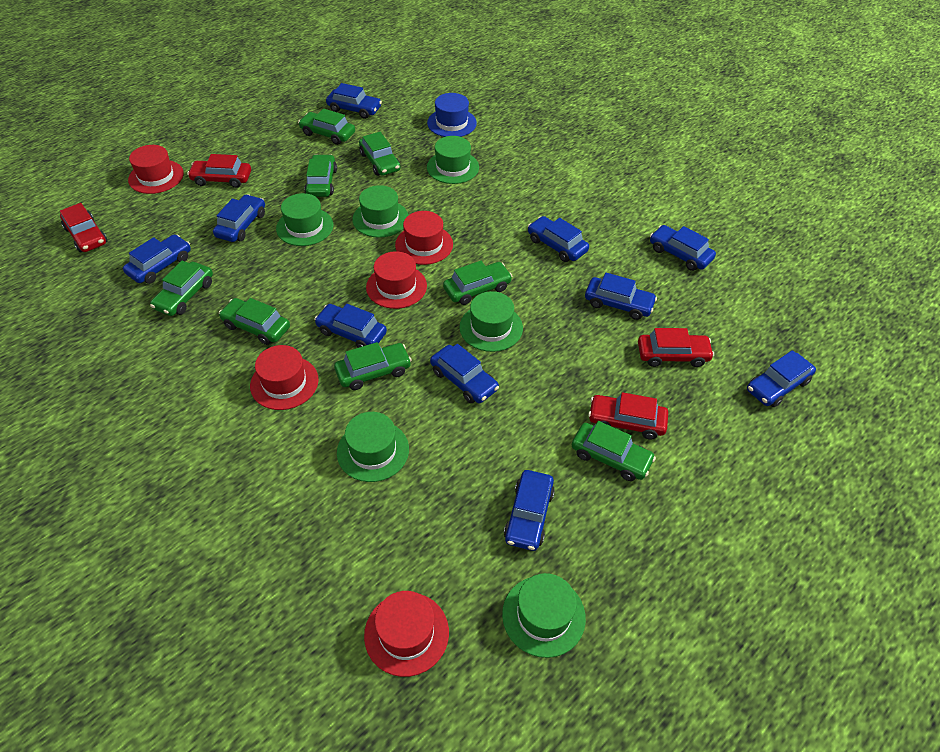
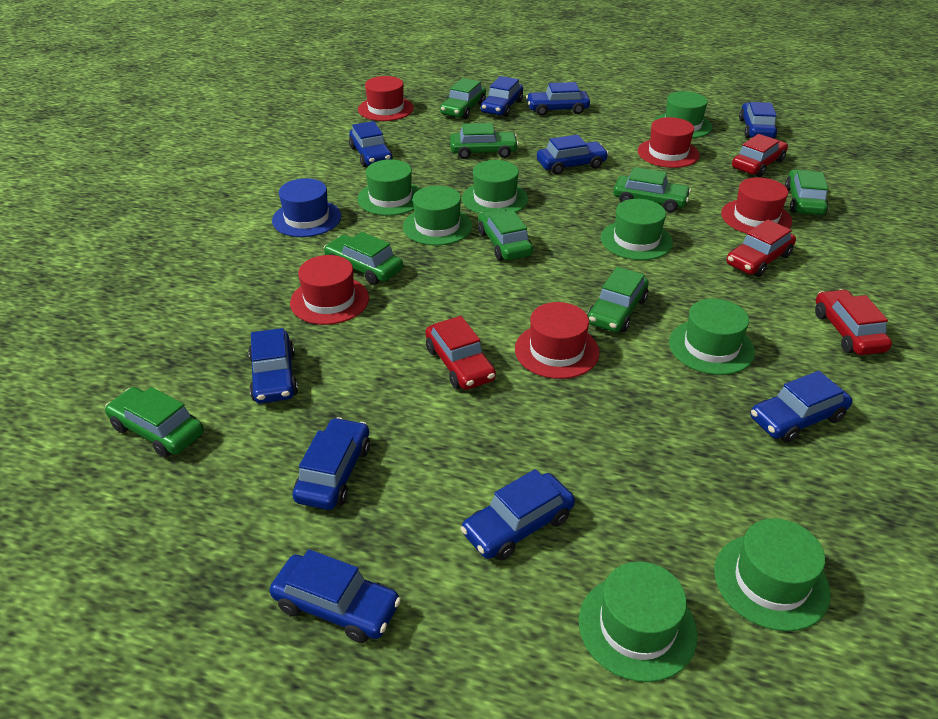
green hat: 6 -> 8

